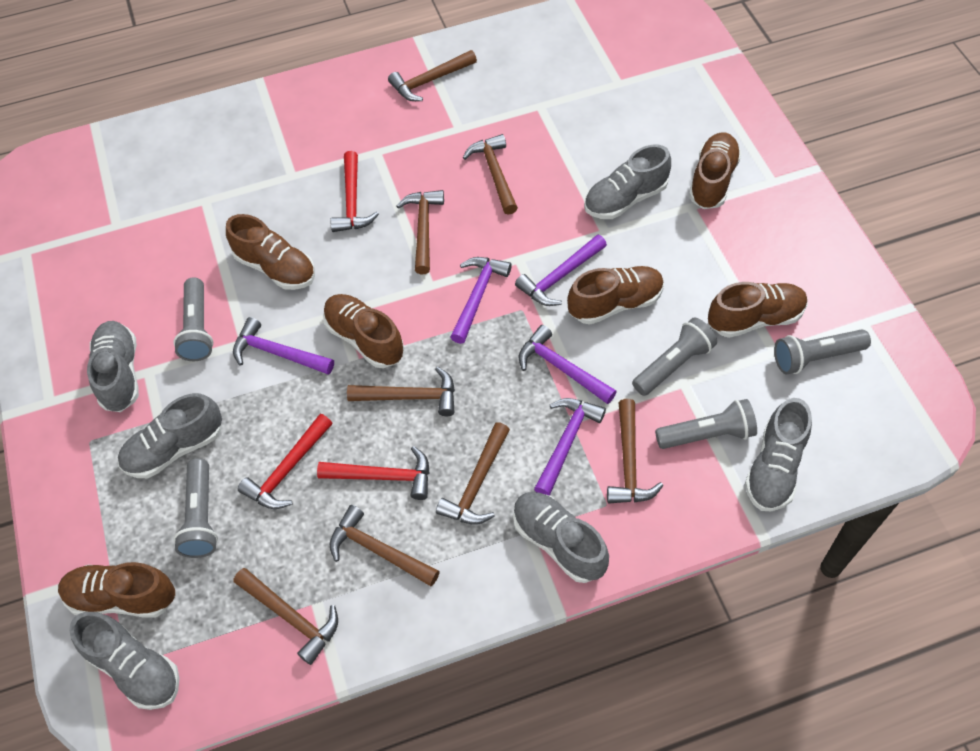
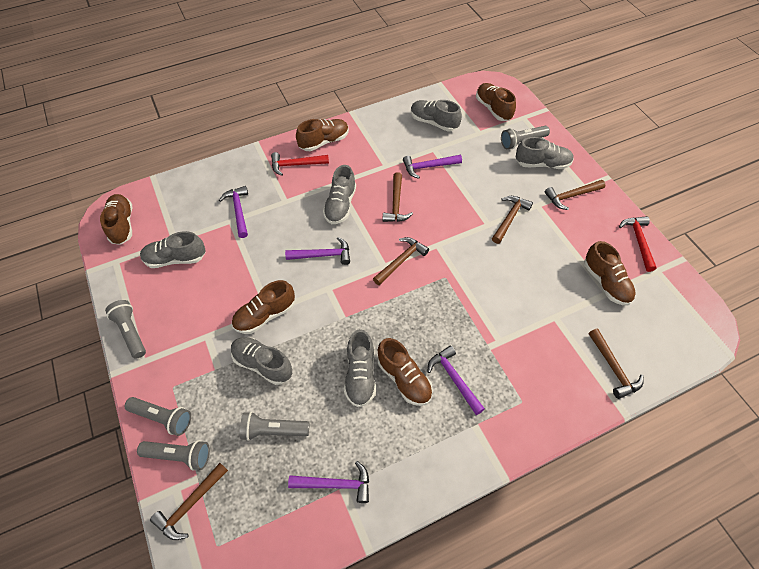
brown hammer: 8 -> 6
red hammer: 3 -> 2

